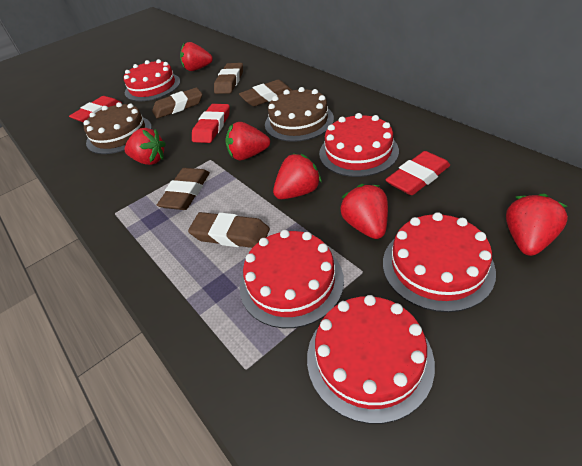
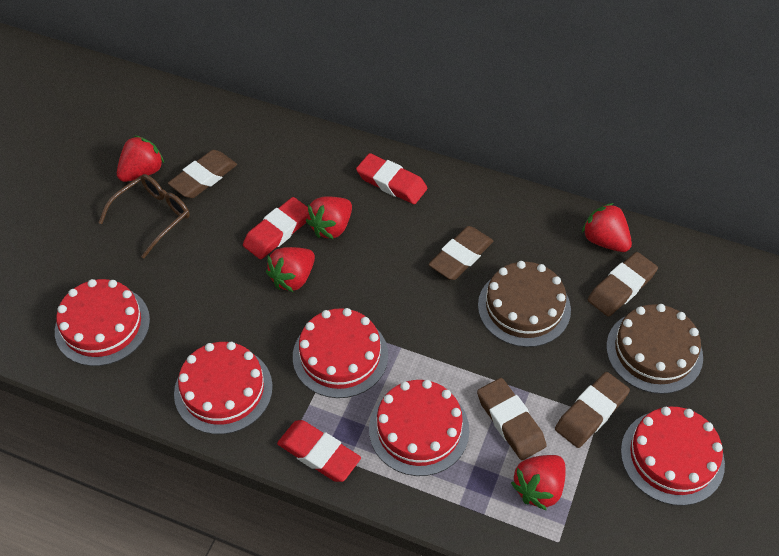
brown glasses: 0 -> 1
red strawberry: 6 -> 5

